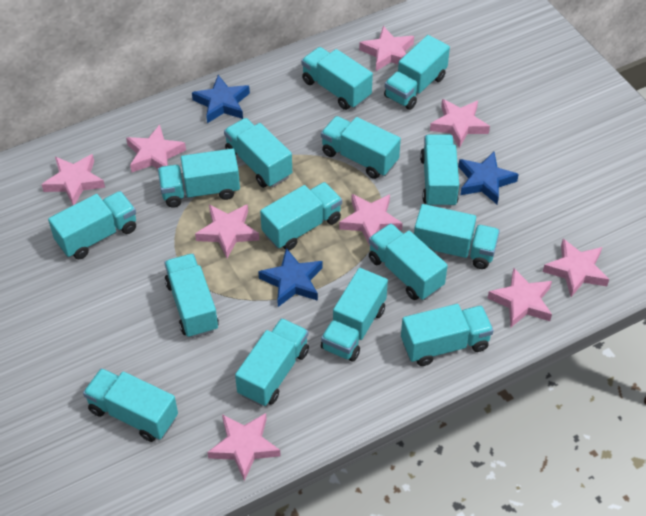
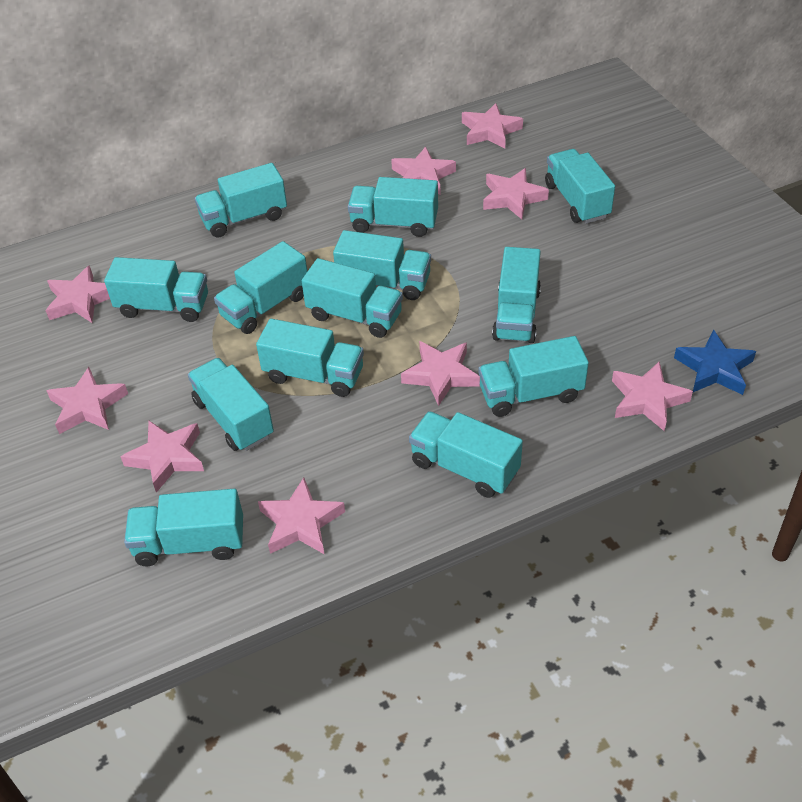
blue star: 3 -> 1
turquoise truck: 15 -> 13

